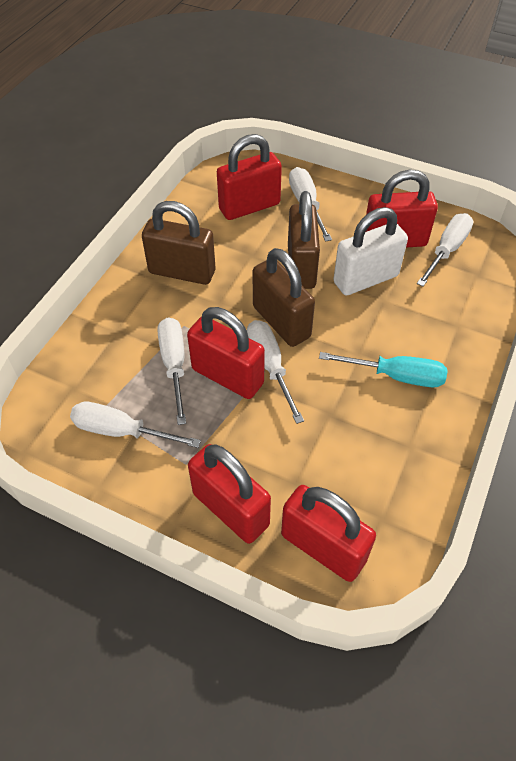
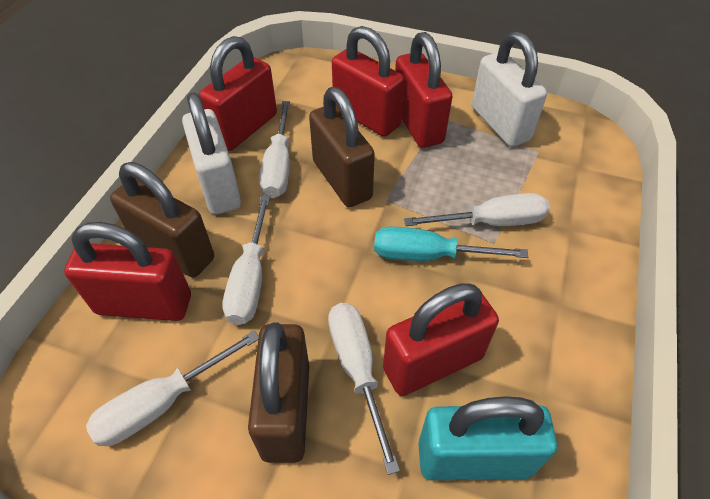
turquoise padlock: 0 -> 1
white padlock: 1 -> 2

